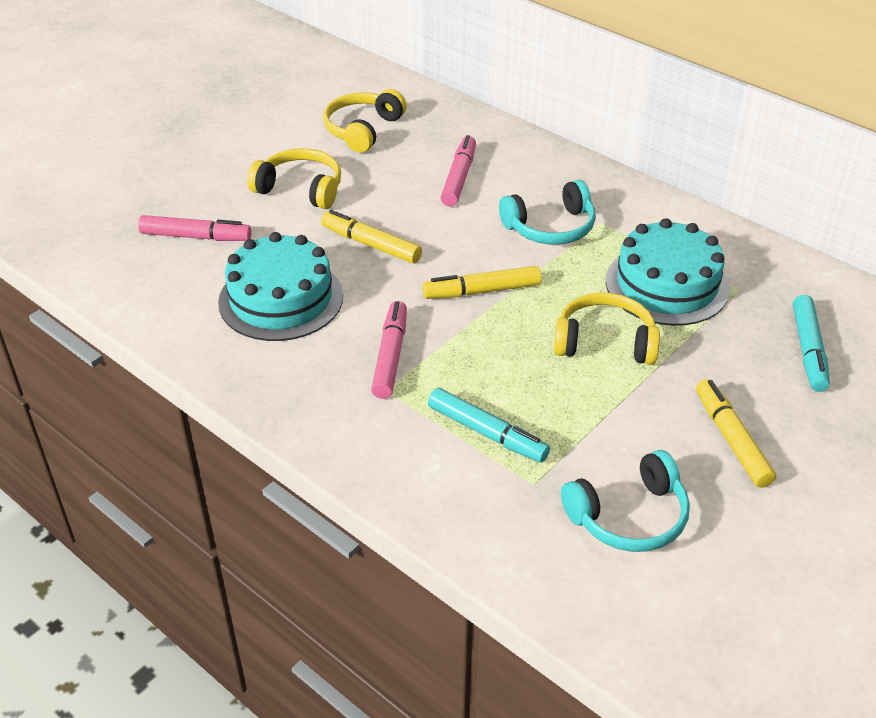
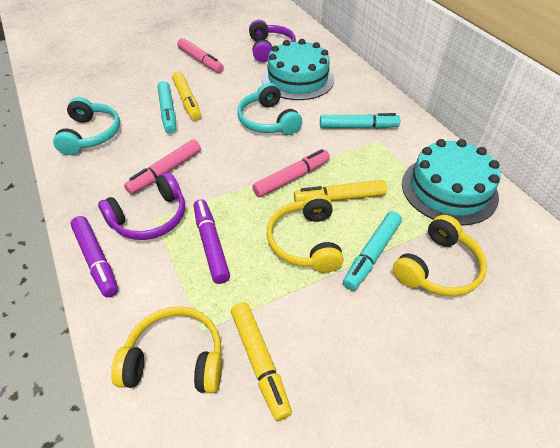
purple headphones: 0 -> 2
purple marker: 0 -> 2
turquoise marker: 2 -> 3

